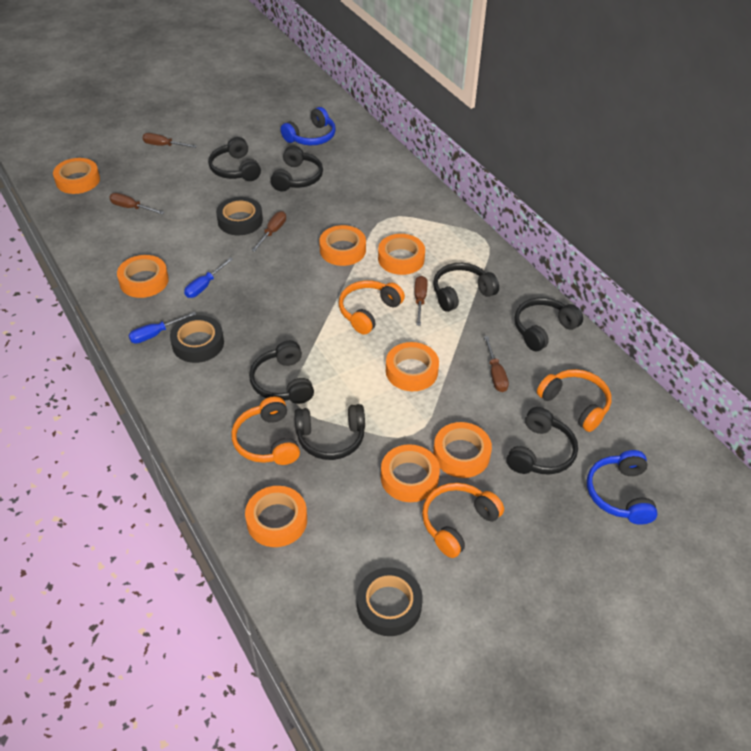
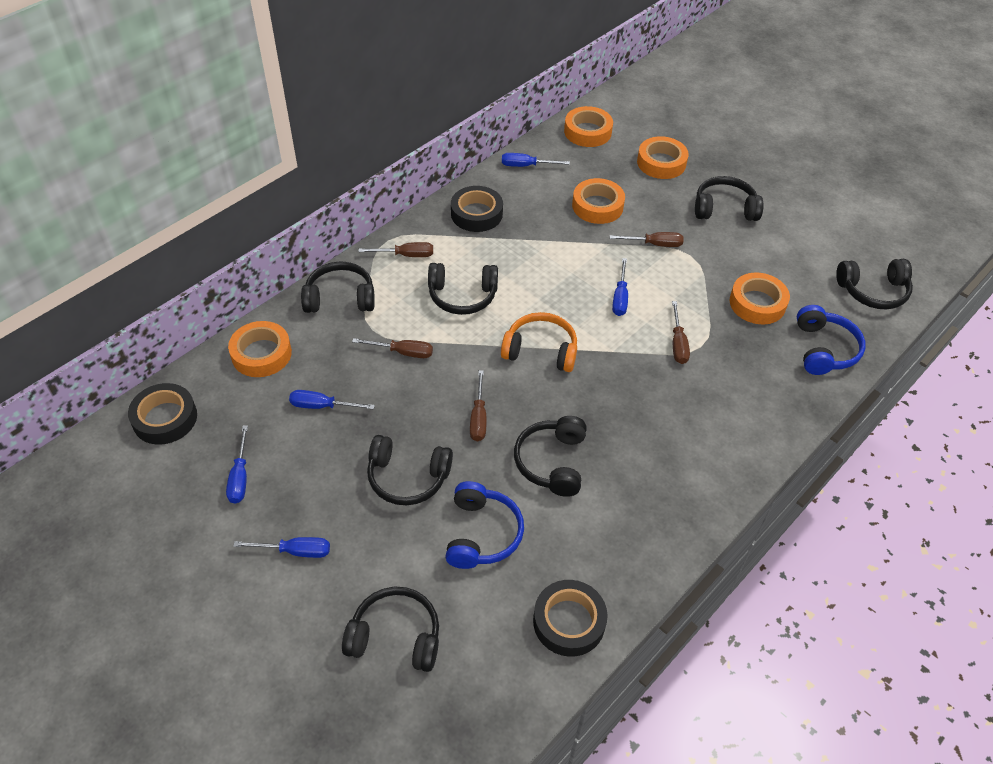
blue screwdriver: 2 -> 5
orange headphones: 4 -> 1
orange tape: 8 -> 5

